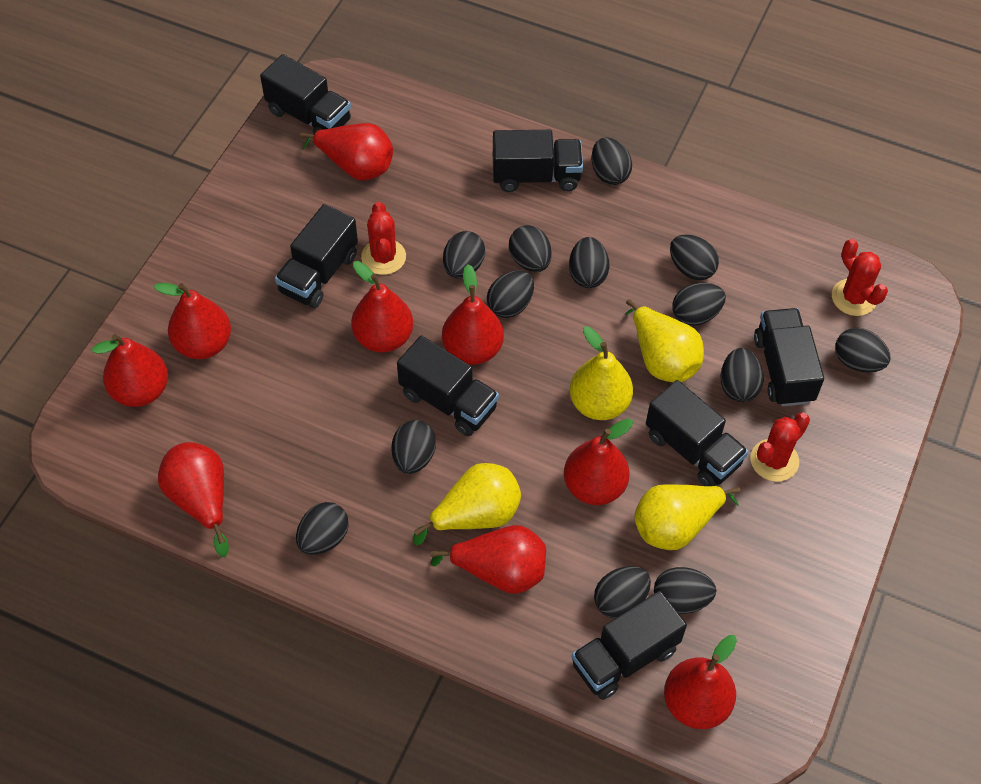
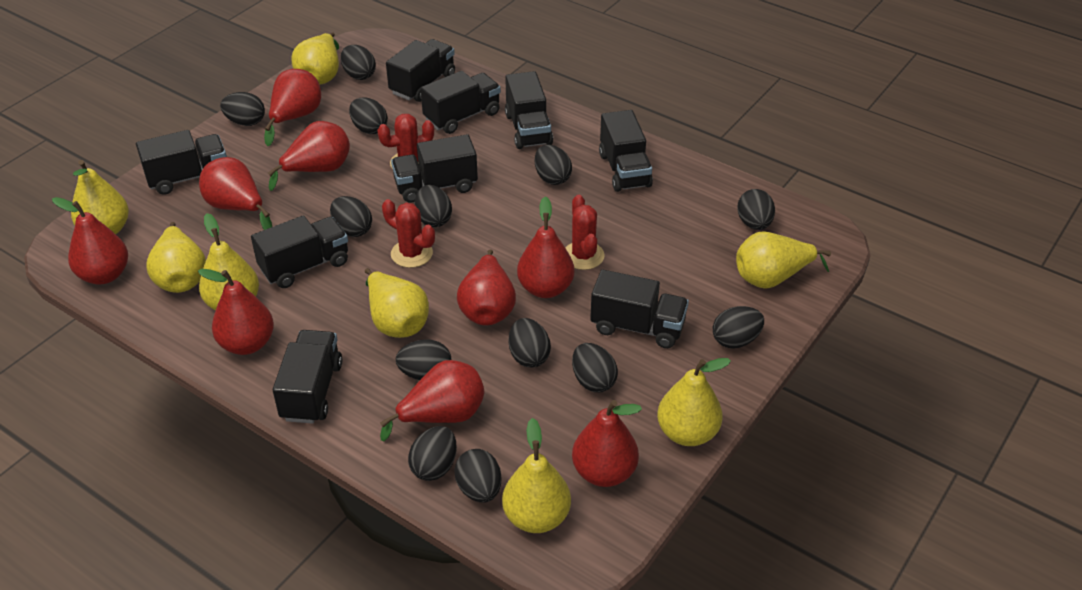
black truck: 7 -> 9
yellow pear: 4 -> 8

